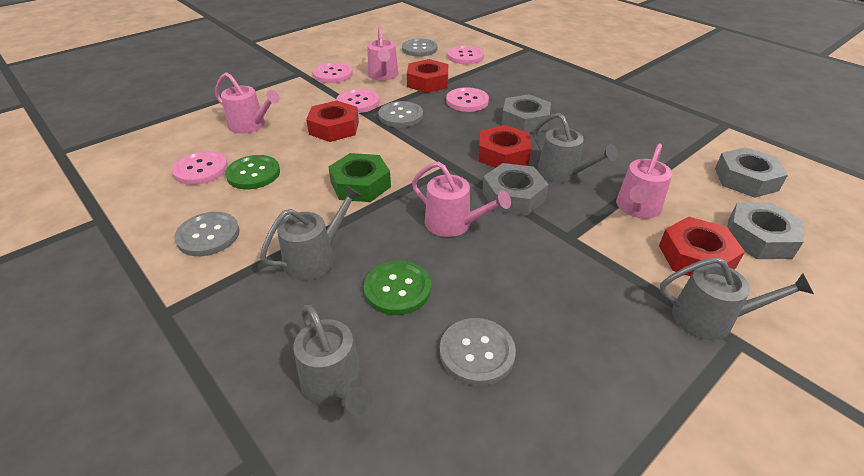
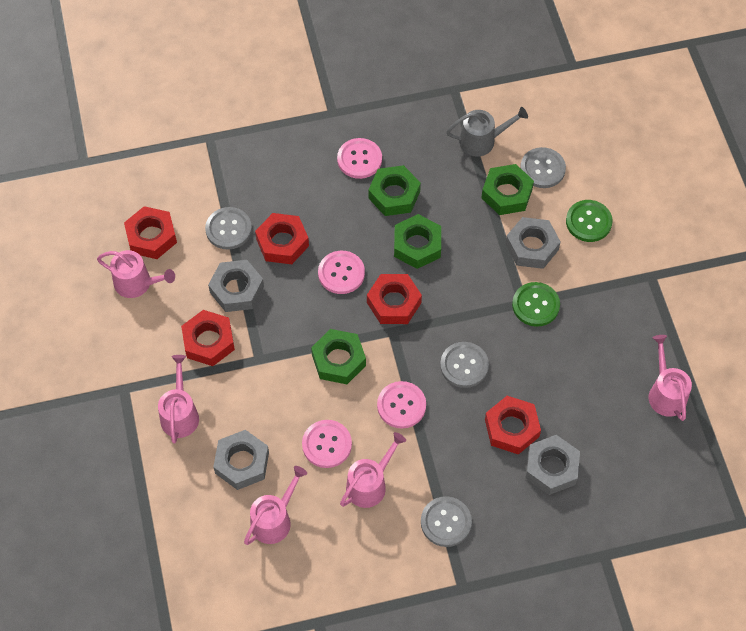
green nut: 1 -> 4
grey watering can: 4 -> 1
pink button: 5 -> 4
pink watering can: 4 -> 5
red nut: 4 -> 5

